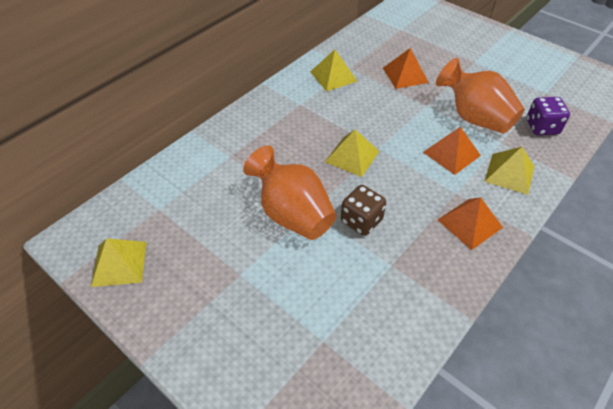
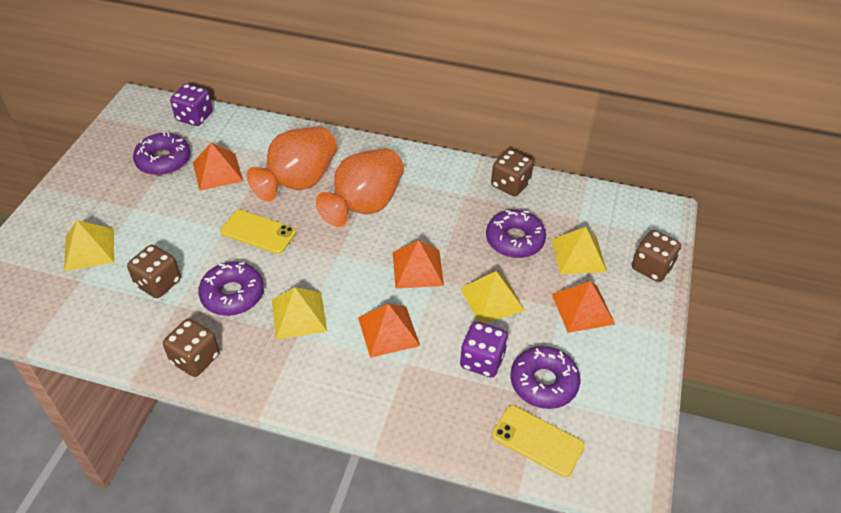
brown dice: 1 -> 4
orange pyramid: 3 -> 4
purple dice: 1 -> 2
purple donut: 0 -> 4
yellow phone: 0 -> 2

